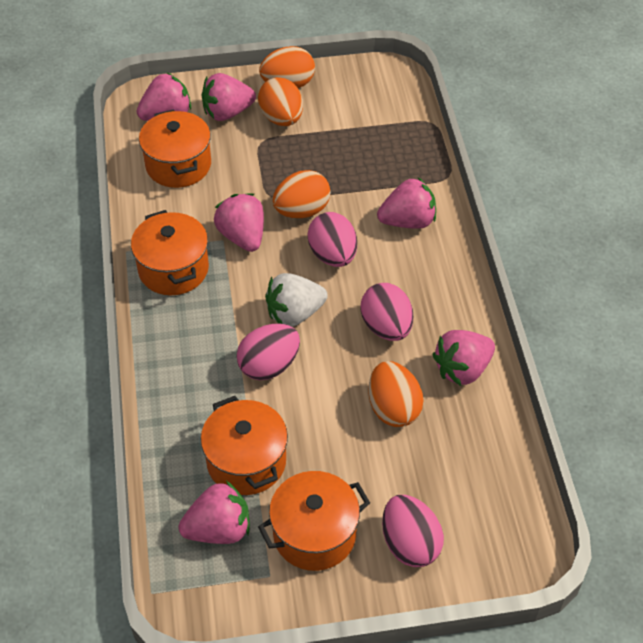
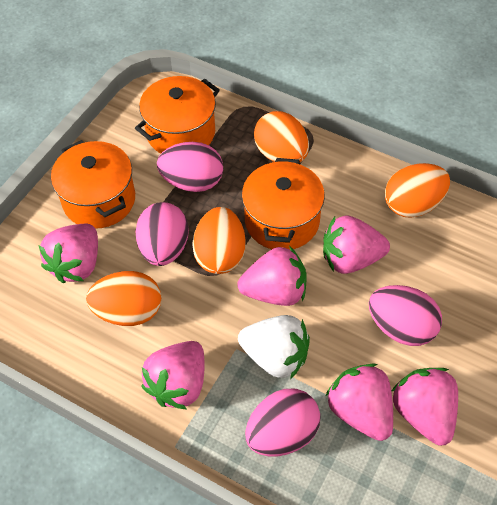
orange pot: 4 -> 3

